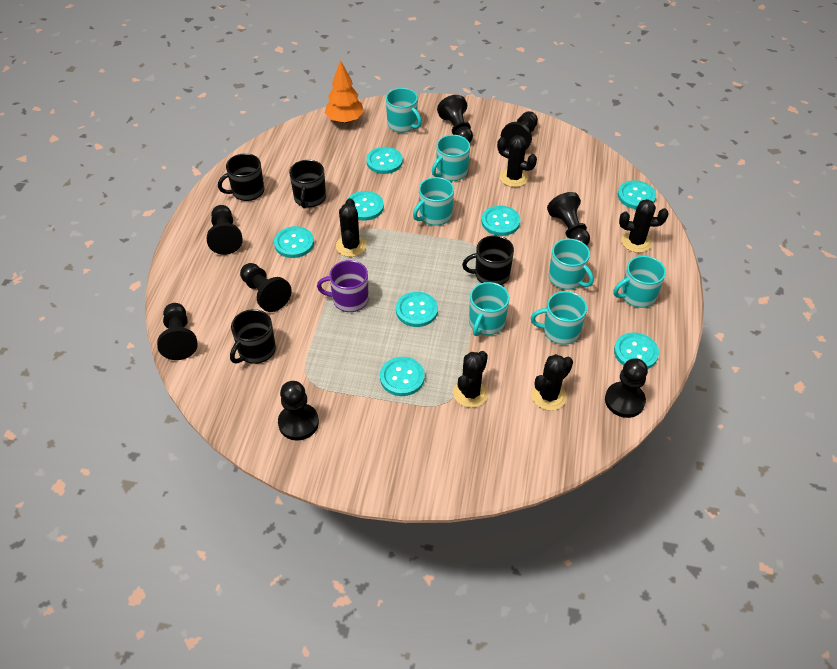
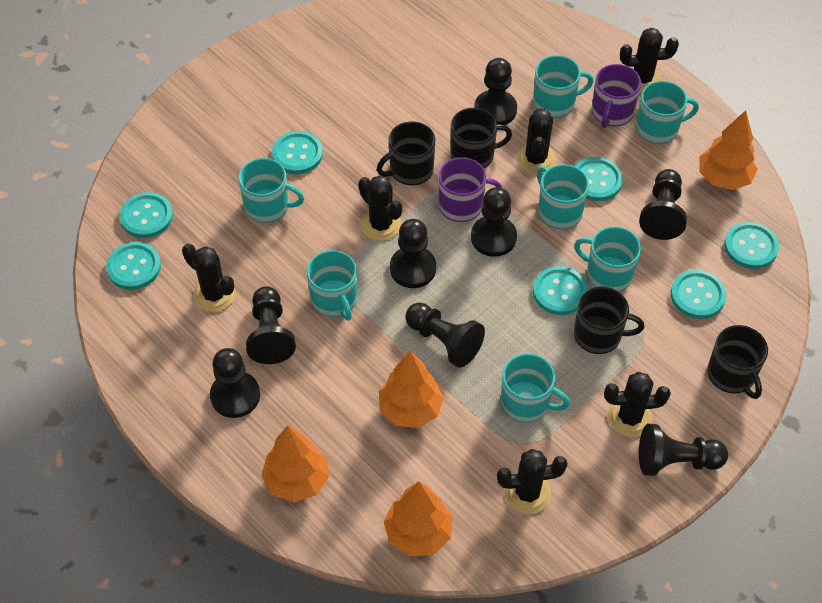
black cactus: 5 -> 6
orange tree: 1 -> 4
purple mug: 1 -> 2
turquoise button: 8 -> 7

